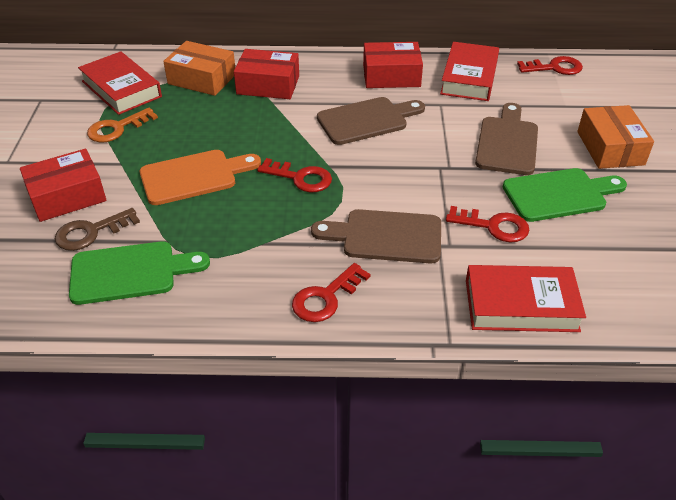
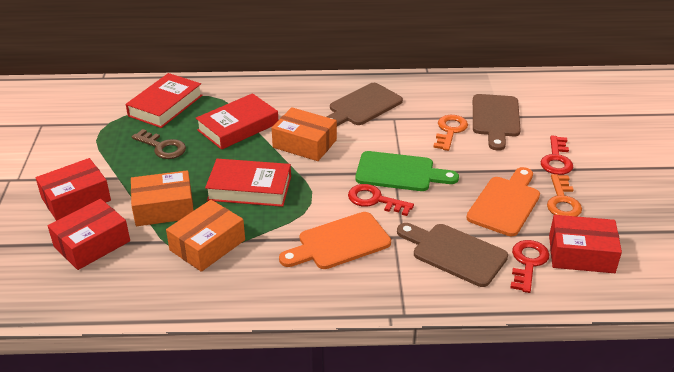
green cutting board: 2 -> 1
orange box: 2 -> 3
orange cutting board: 1 -> 2
orange key: 1 -> 2
red key: 4 -> 3

